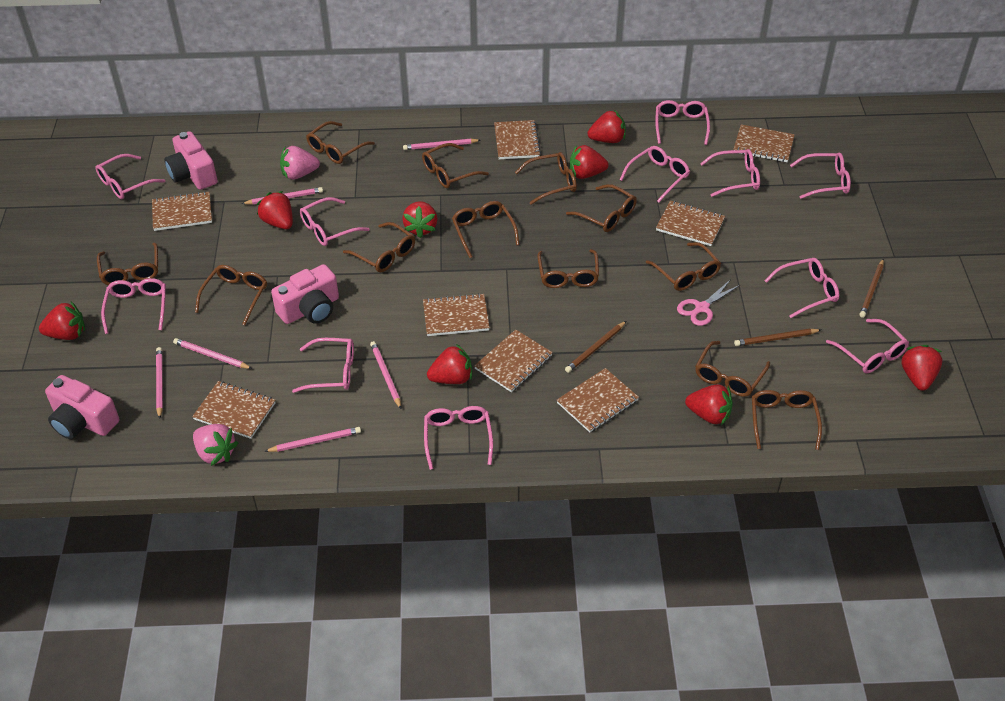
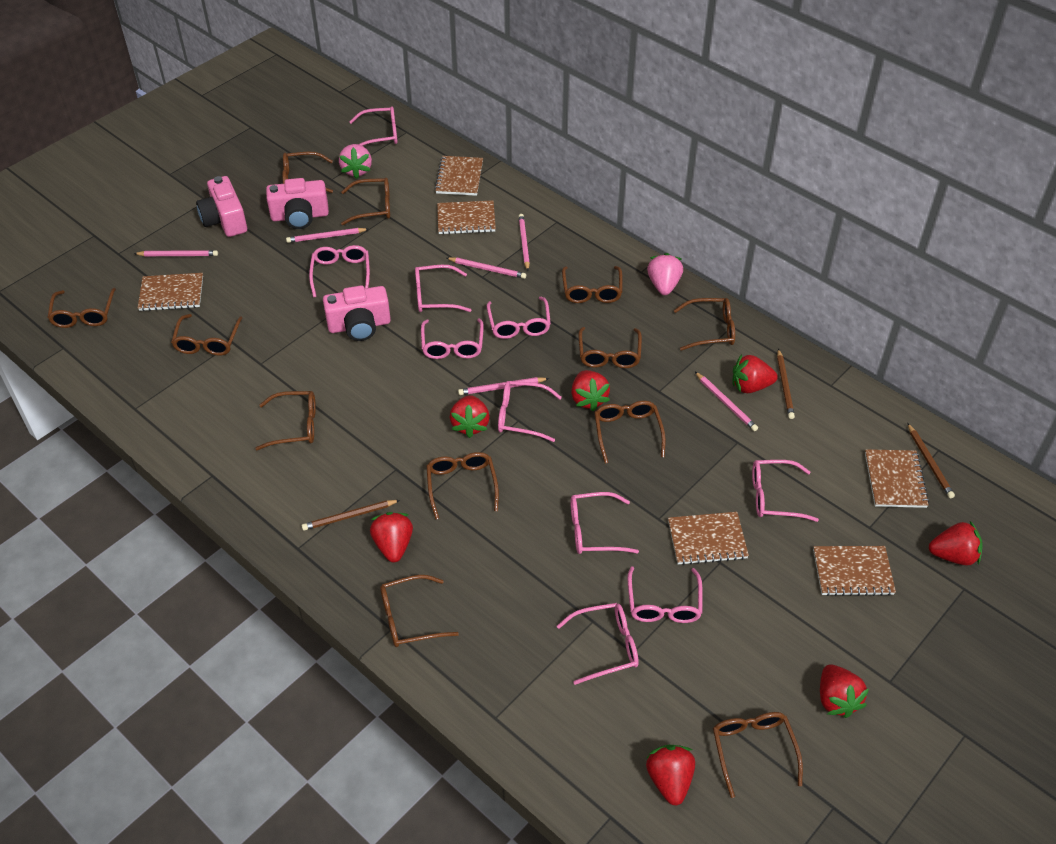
brown notebook: 8 -> 6
pink glasses: 11 -> 10
pink scissors: 1 -> 0
red strawberry: 8 -> 7

